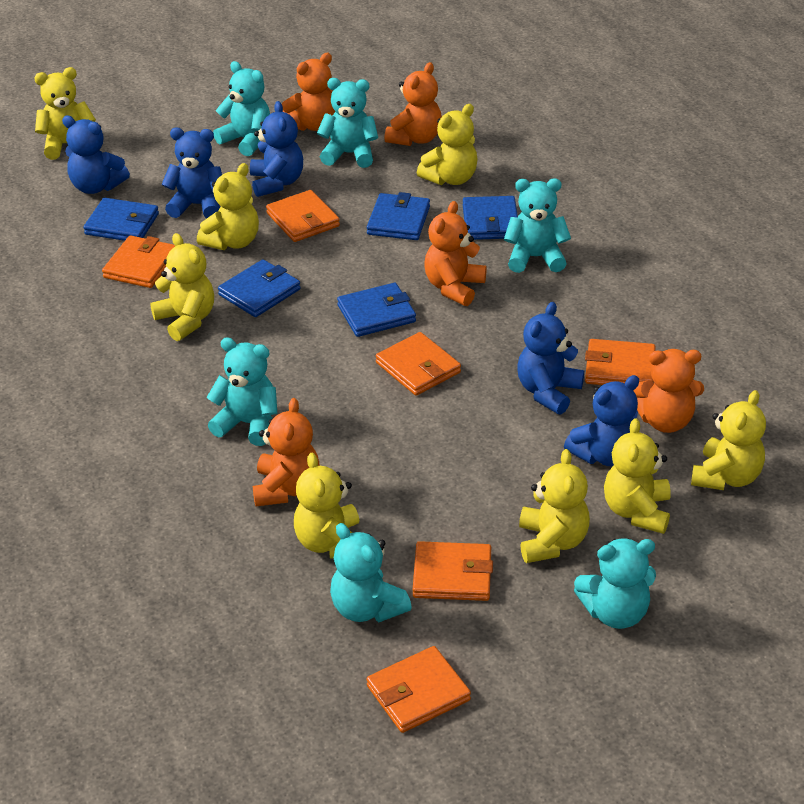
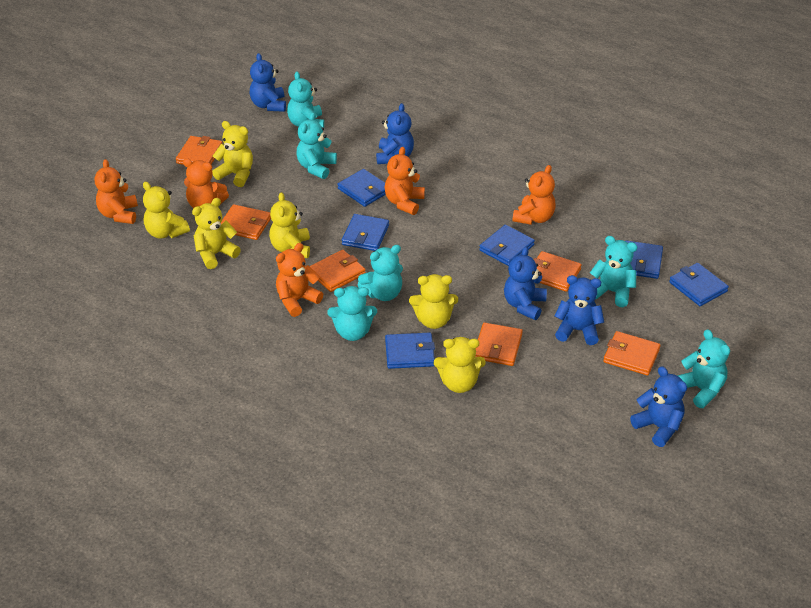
blue wallet: 5 -> 6
yellow teddy bear: 8 -> 6

